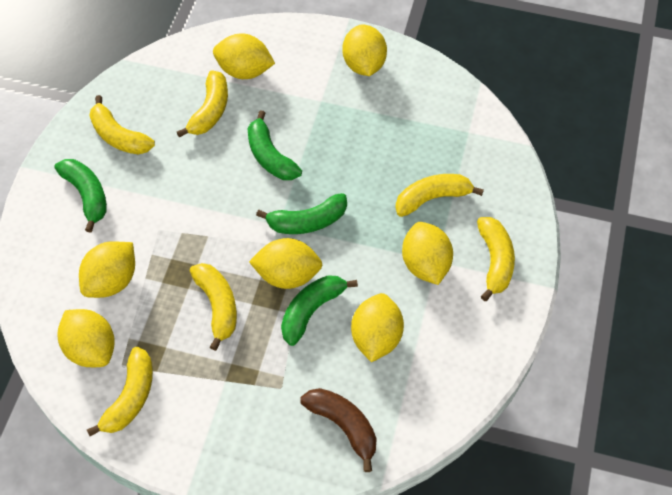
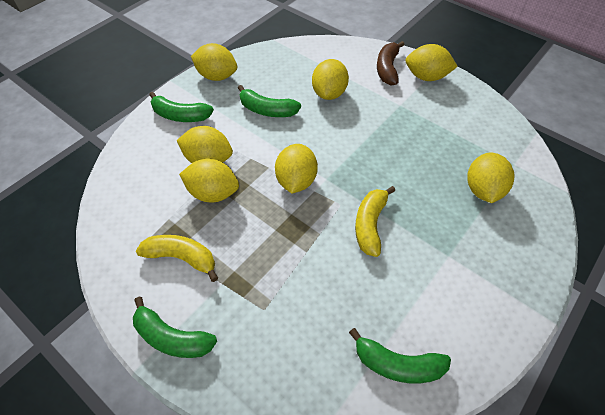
yellow banana: 6 -> 2

